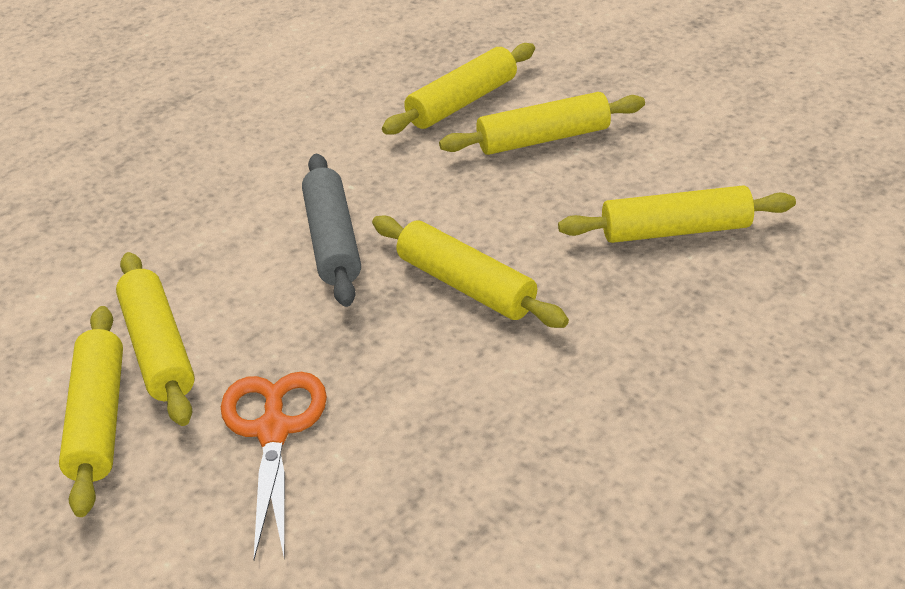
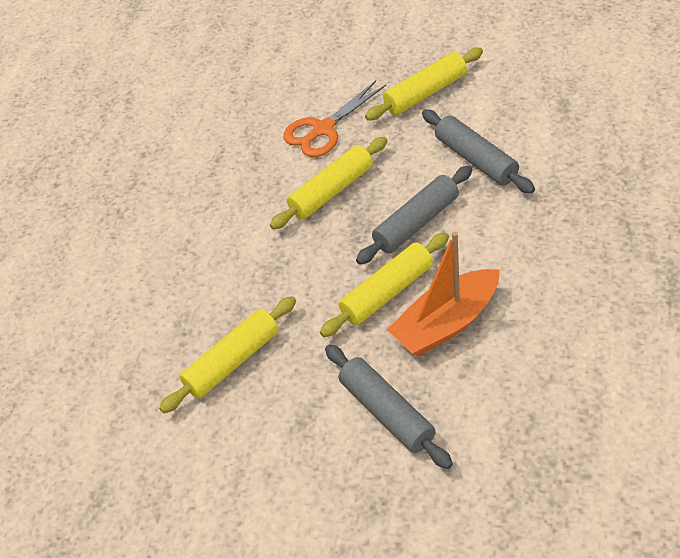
grey rolling pin: 1 -> 3
orange boat: 0 -> 1
yellow rolling pin: 6 -> 4

